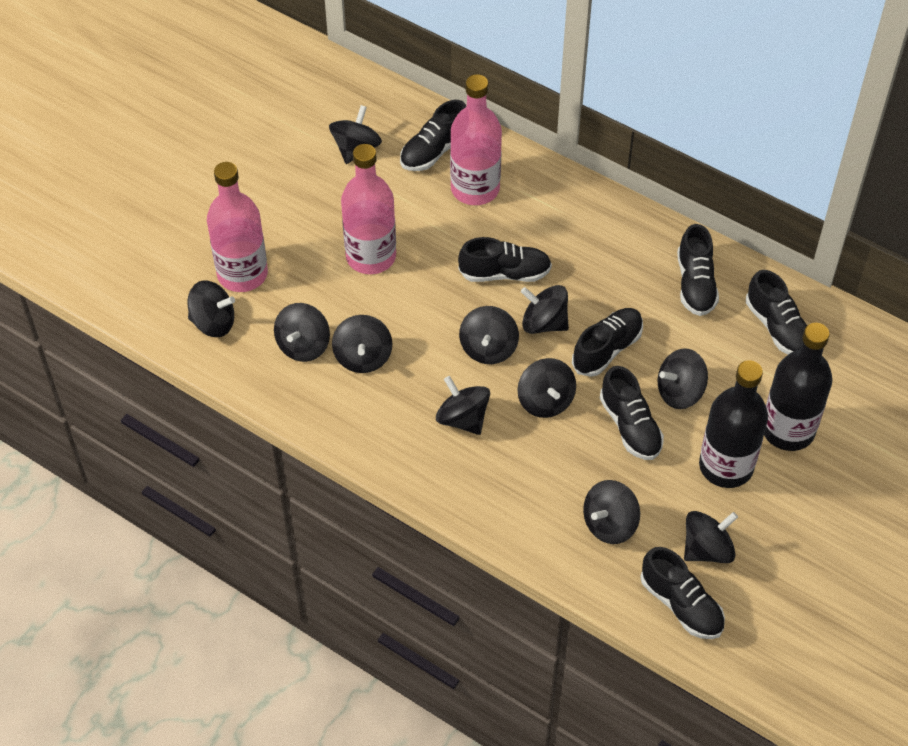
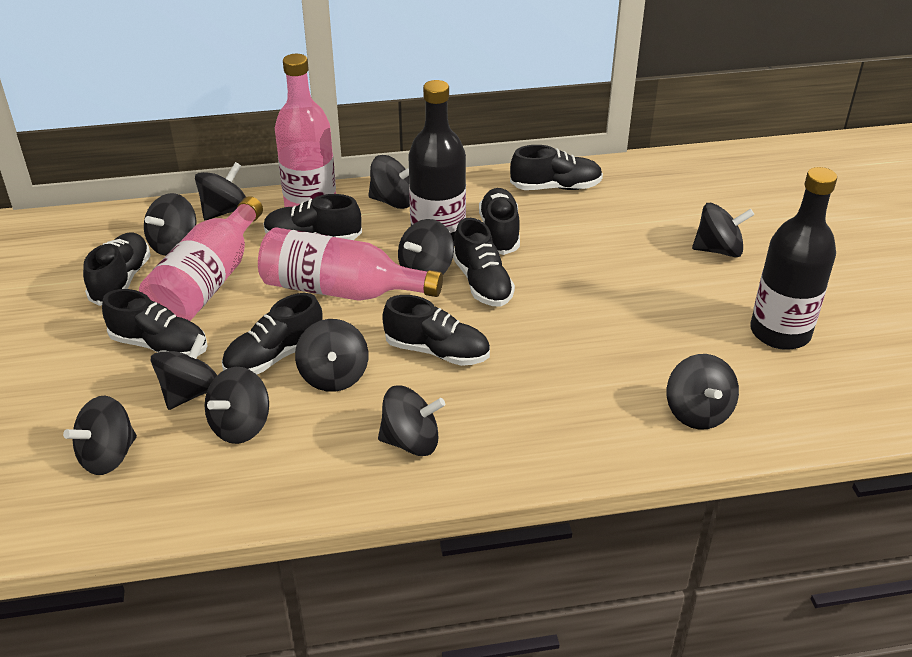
black shoe: 7 -> 8

